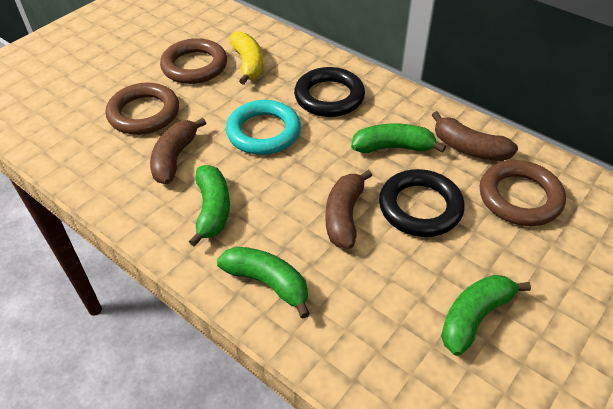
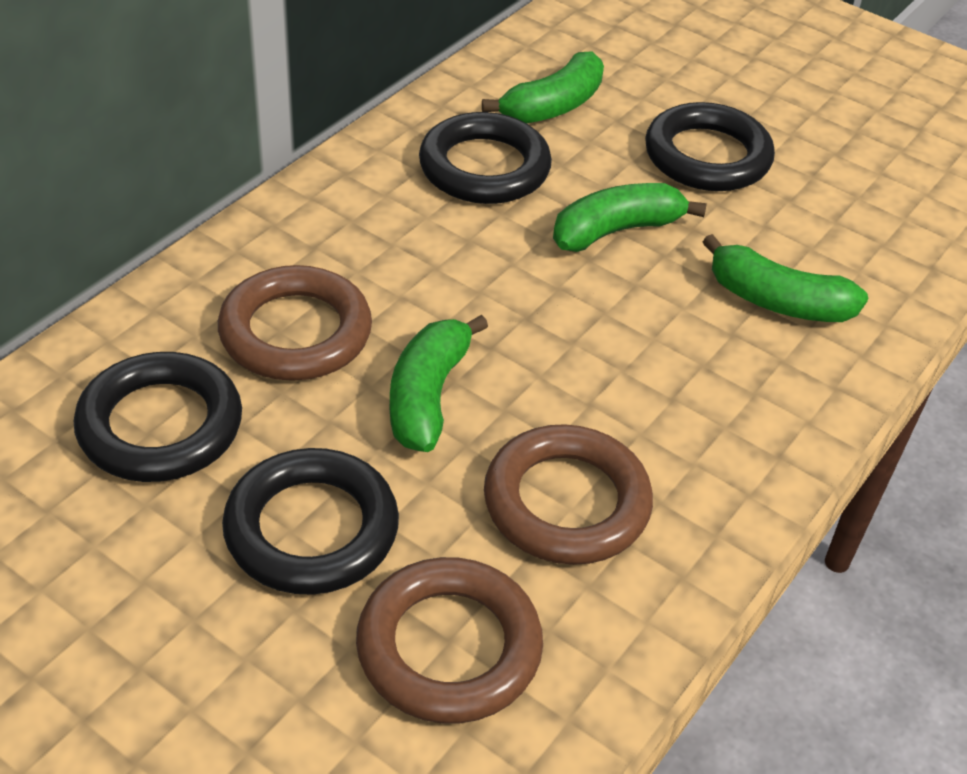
black ring: 2 -> 4
brown banana: 3 -> 0
turquoise ring: 1 -> 0
yellow banana: 1 -> 0

